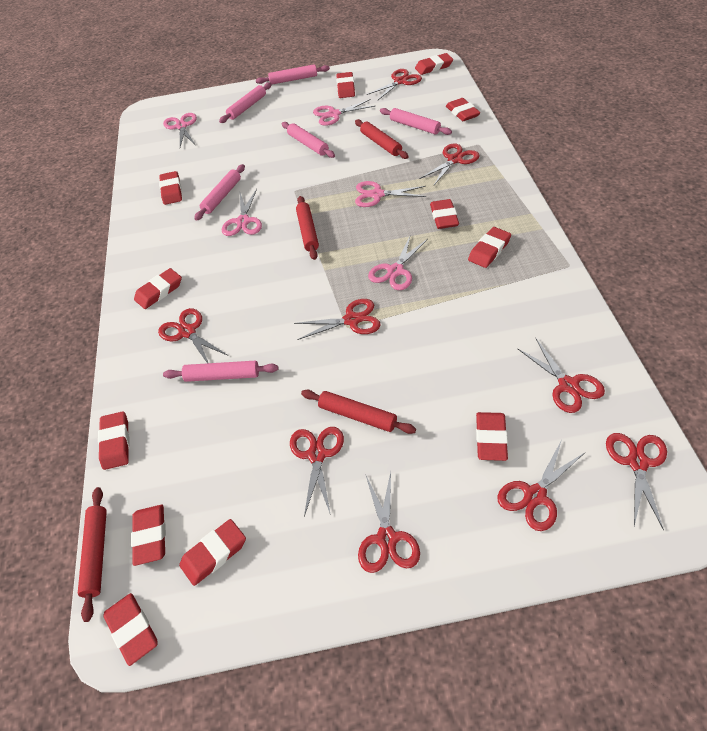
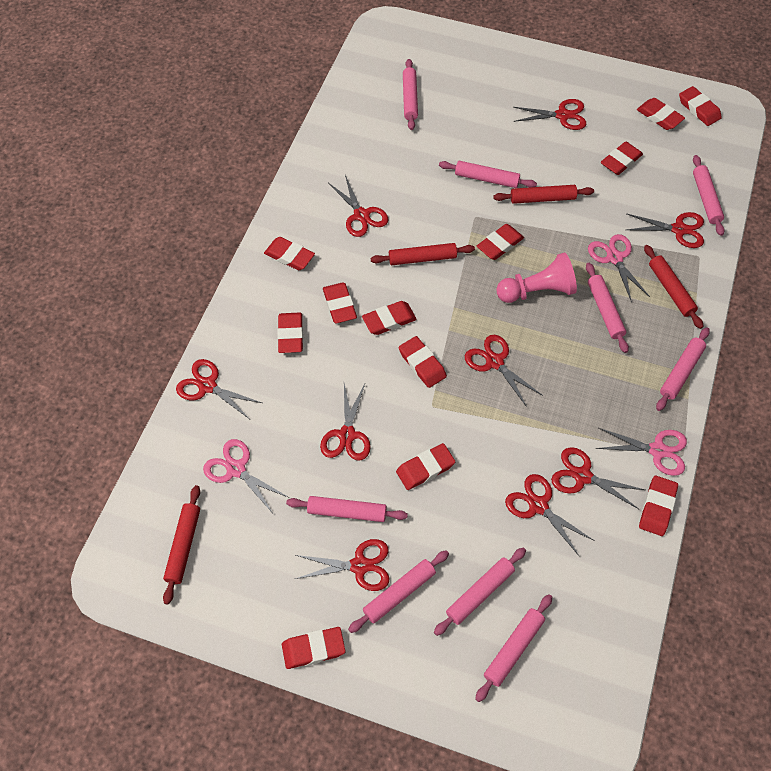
pink pawn: 0 -> 1
pink rolling pin: 6 -> 9
pink scissors: 5 -> 3

